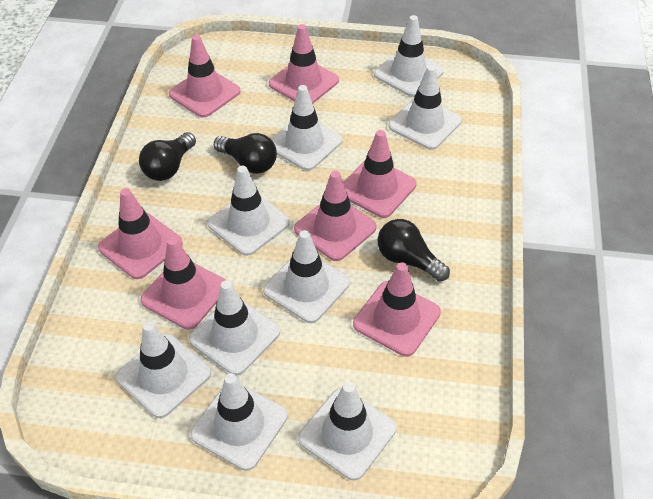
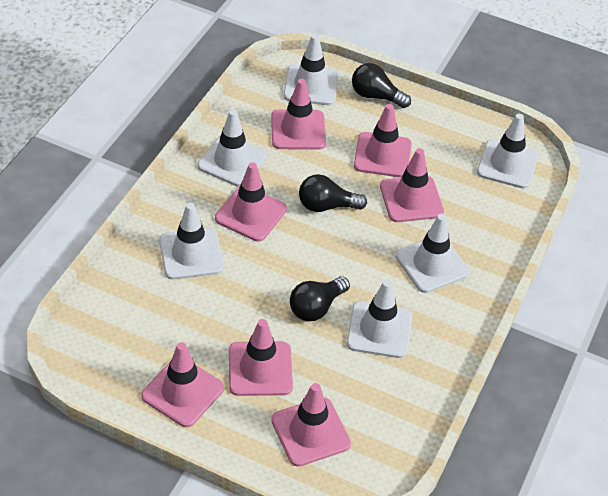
white traffic cone: 9 -> 6

